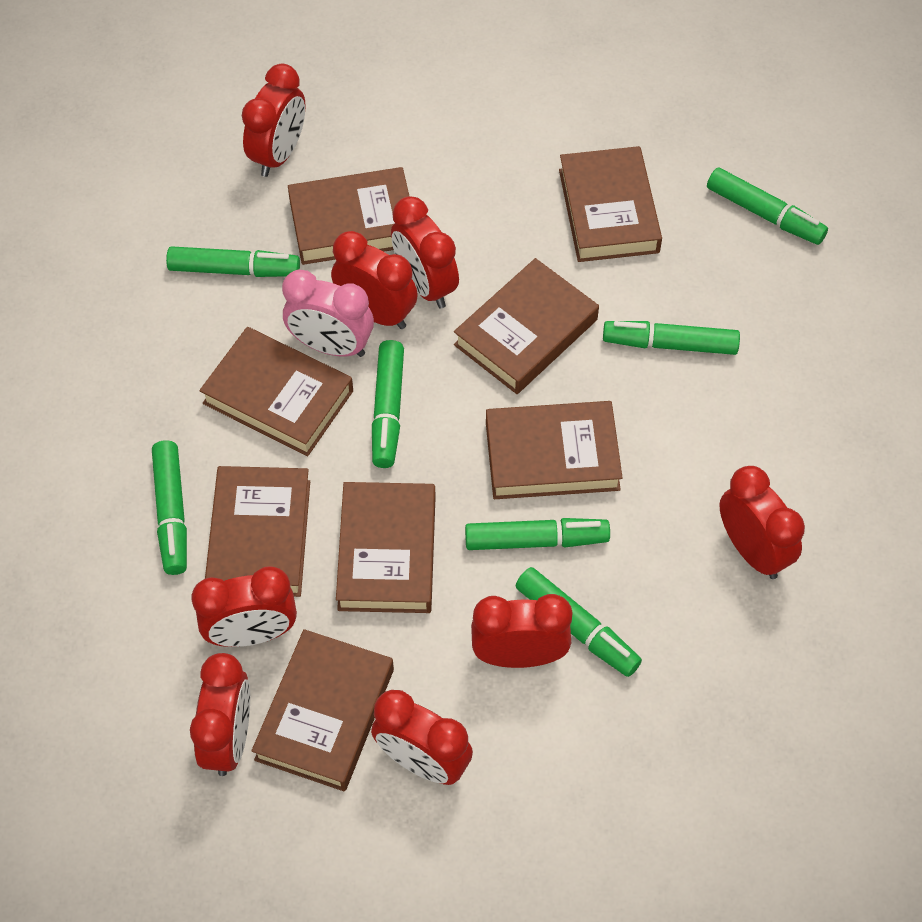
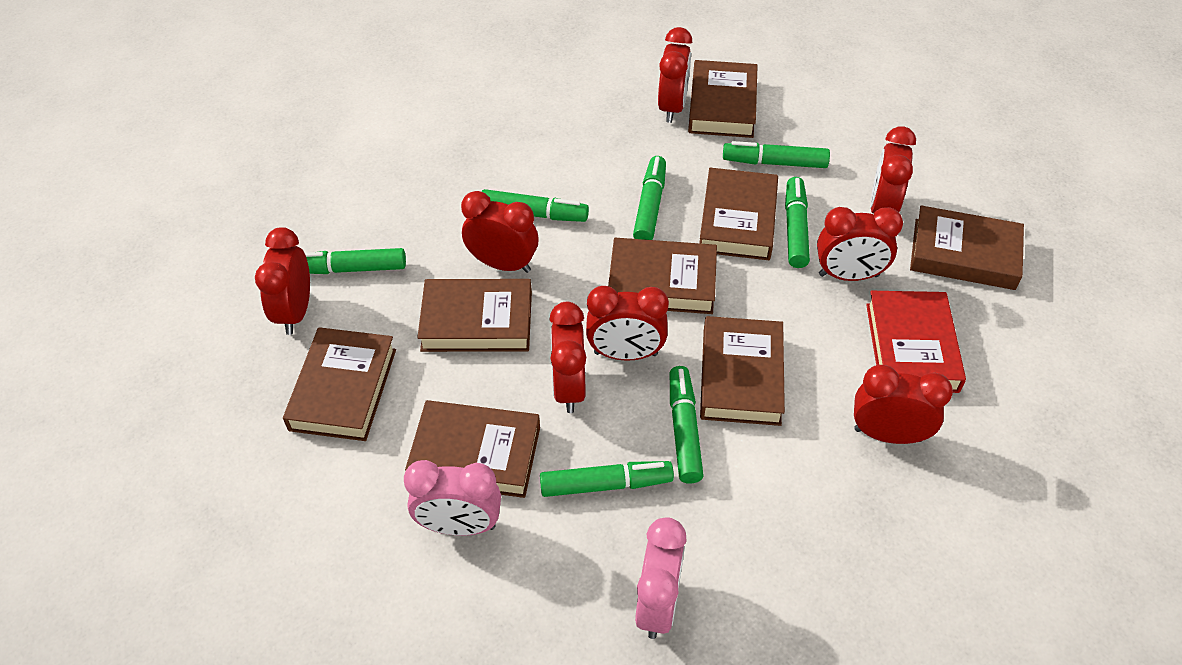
pink clock: 1 -> 2
red book: 0 -> 1

